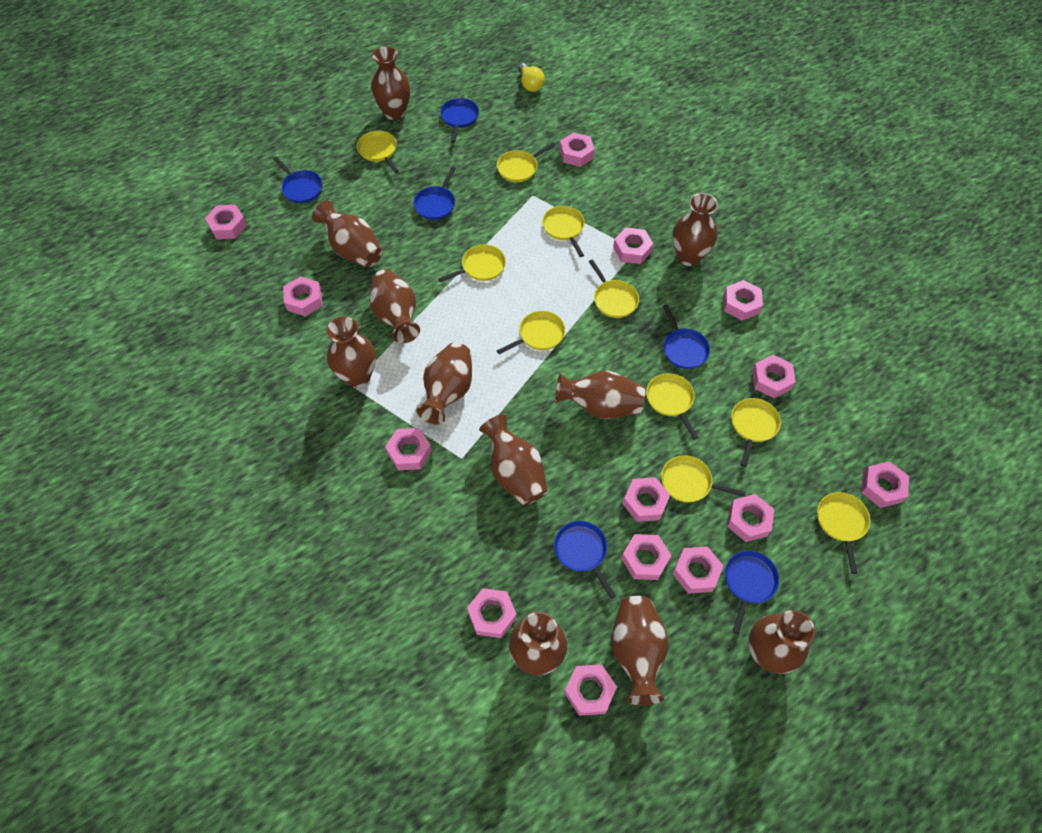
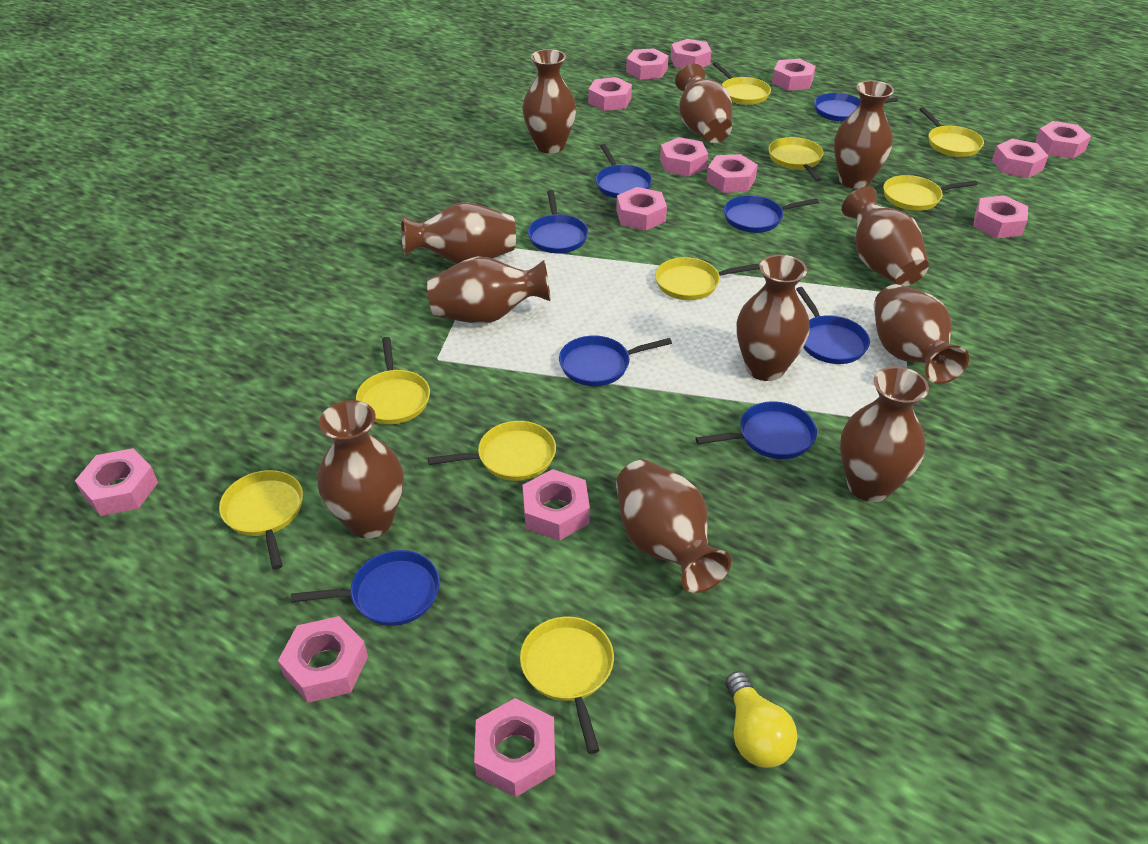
blue pan: 6 -> 8
yellow pan: 10 -> 9

